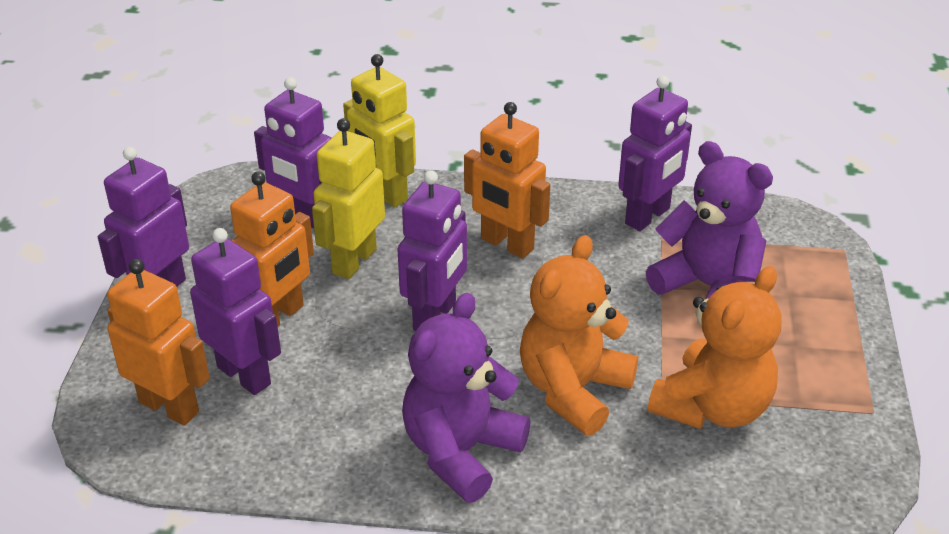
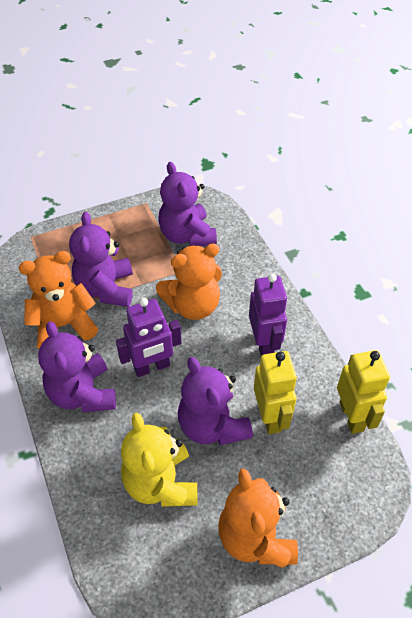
orange robot: 3 -> 0
orange teddy bear: 2 -> 3
purple robot: 5 -> 2
purple teddy bear: 2 -> 4
yellow teddy bear: 0 -> 1

